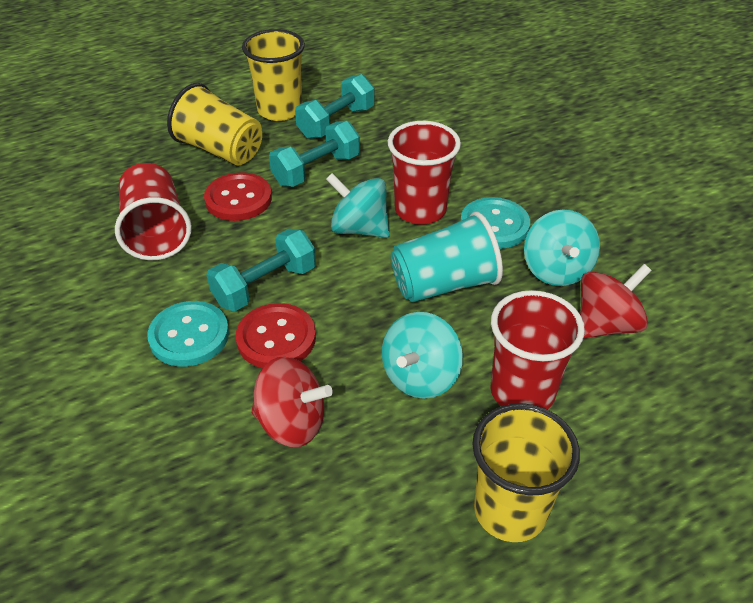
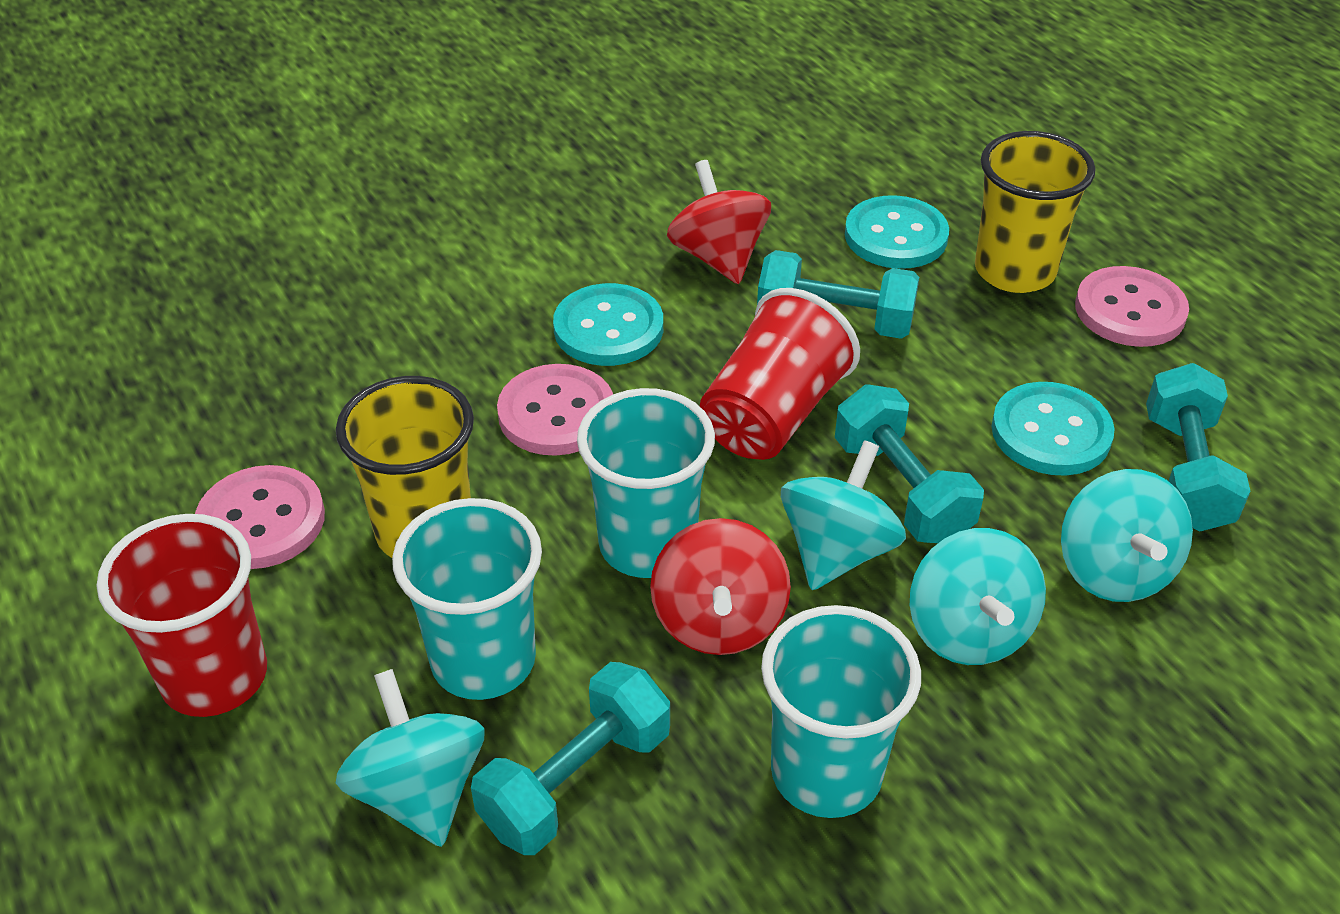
pink button: 0 -> 3
red button: 2 -> 0
red cup: 3 -> 2
turquoise button: 2 -> 3
turquoise cup: 1 -> 3
turquoise dumbbell: 3 -> 4
turquoise spinning top: 3 -> 4
yellow cup: 3 -> 2

